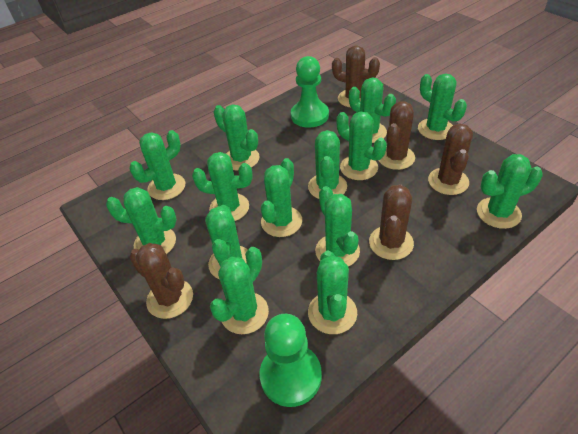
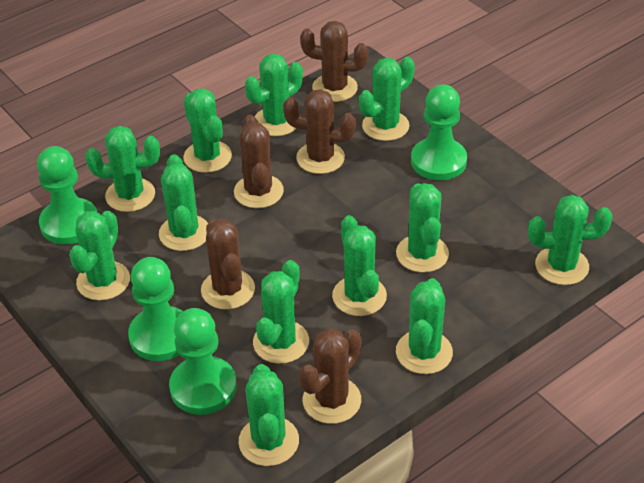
green cactus: 14 -> 12
green pawn: 2 -> 4

